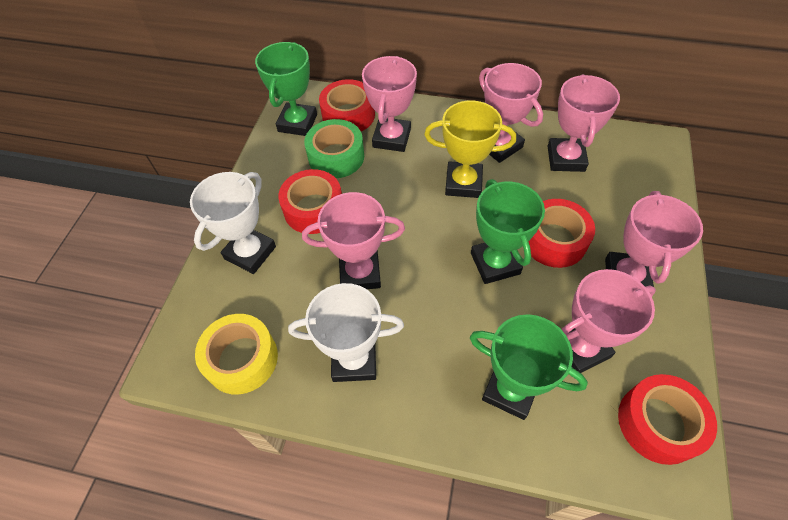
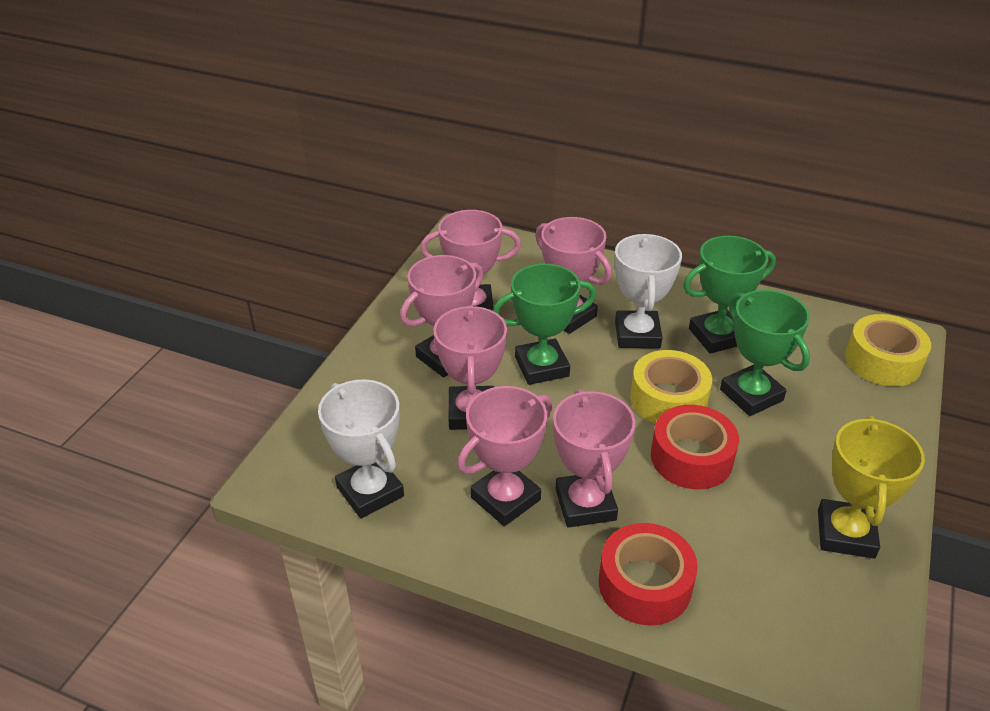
green tape: 1 -> 0
red tape: 4 -> 2
yellow tape: 1 -> 2

